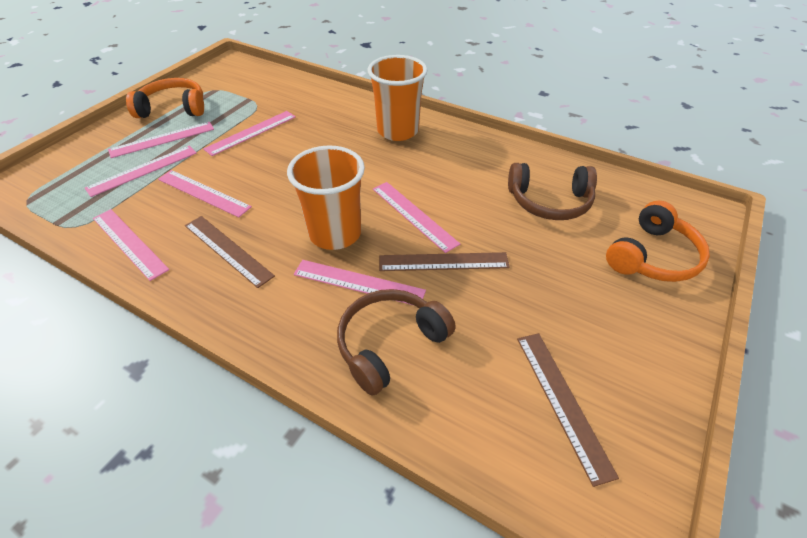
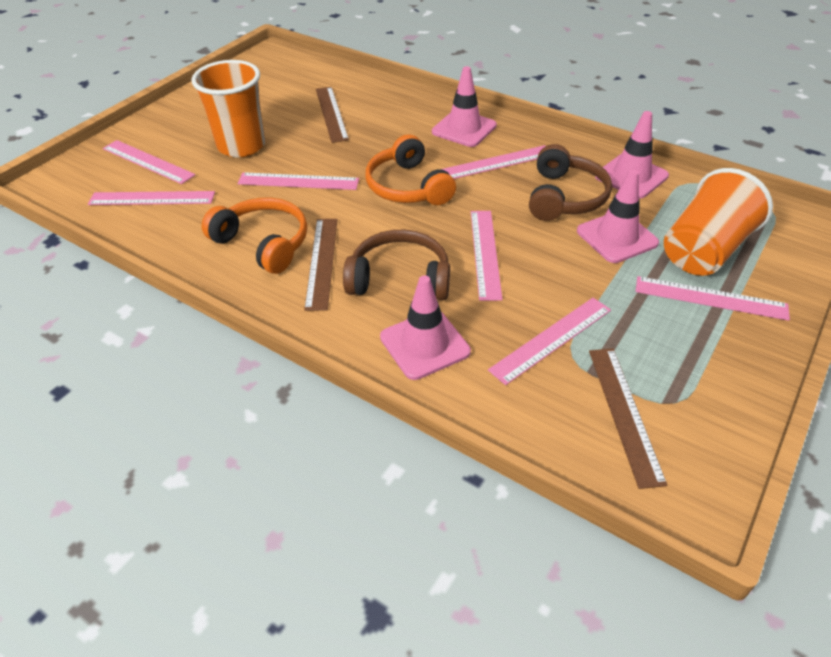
pink traffic cone: 0 -> 4

